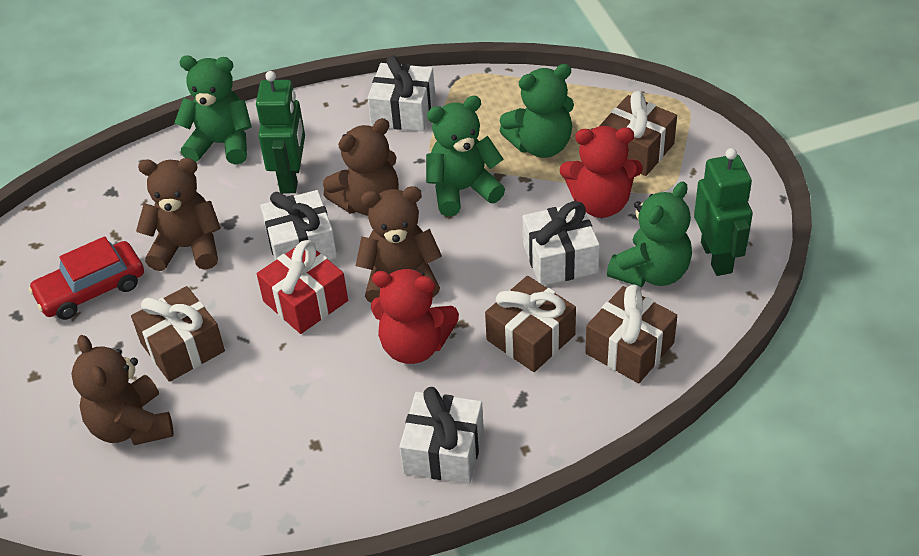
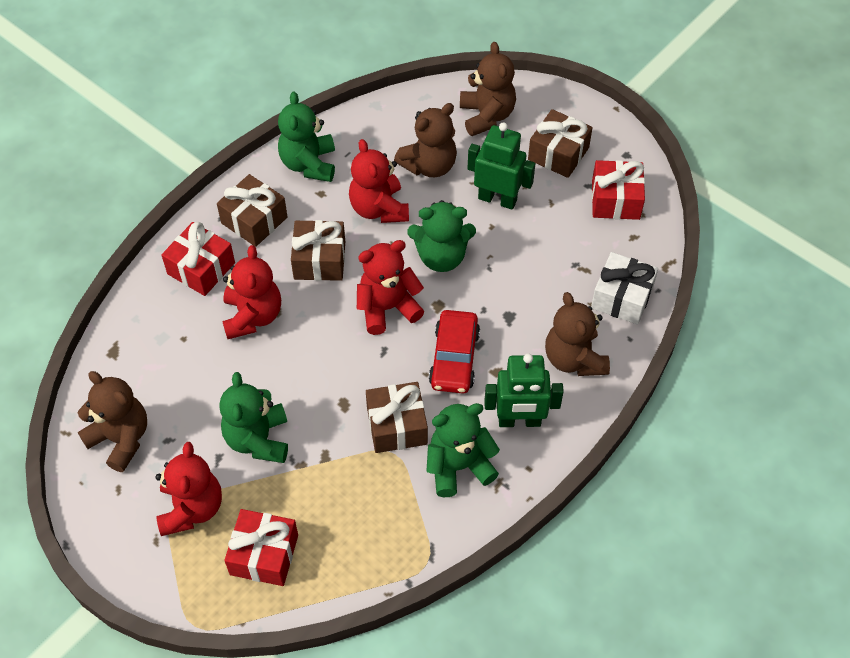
red gift: 1 -> 3
red teddy bear: 2 -> 4
white gift: 4 -> 1

